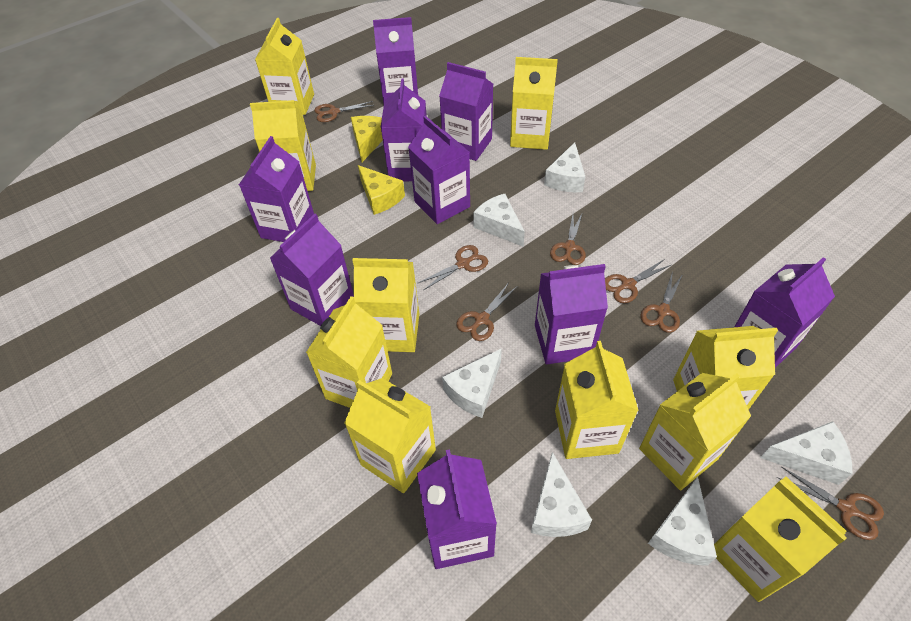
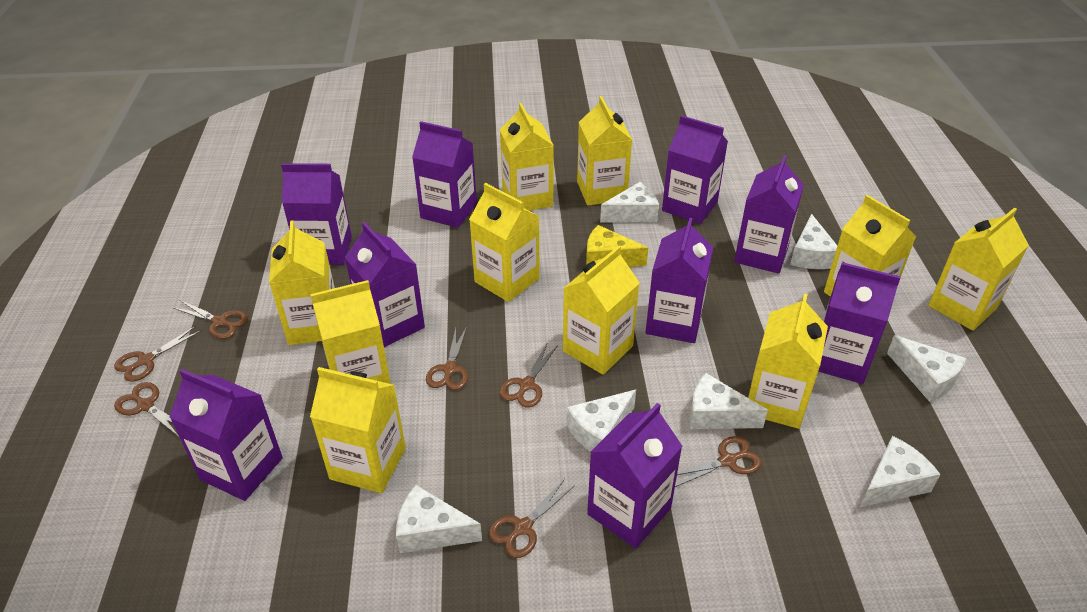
white cheese: 6 -> 7
yellow cheese: 2 -> 1

